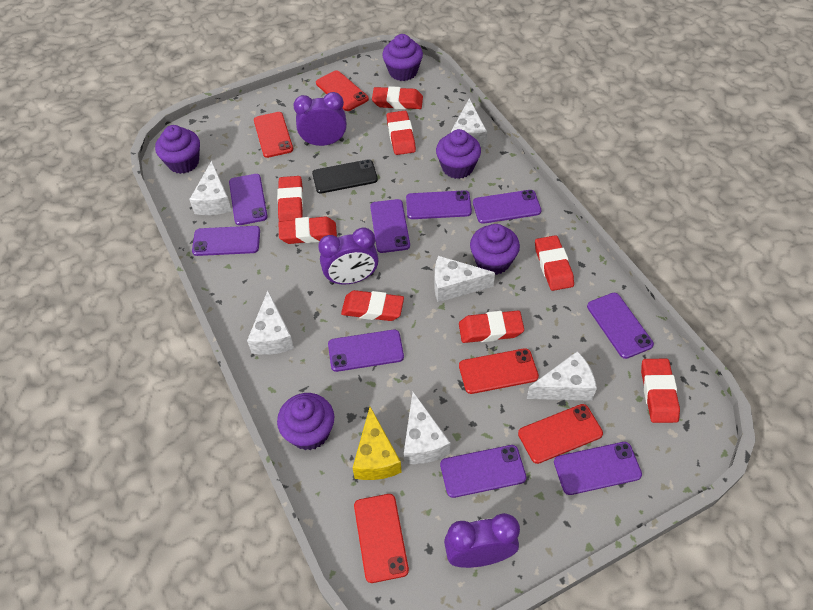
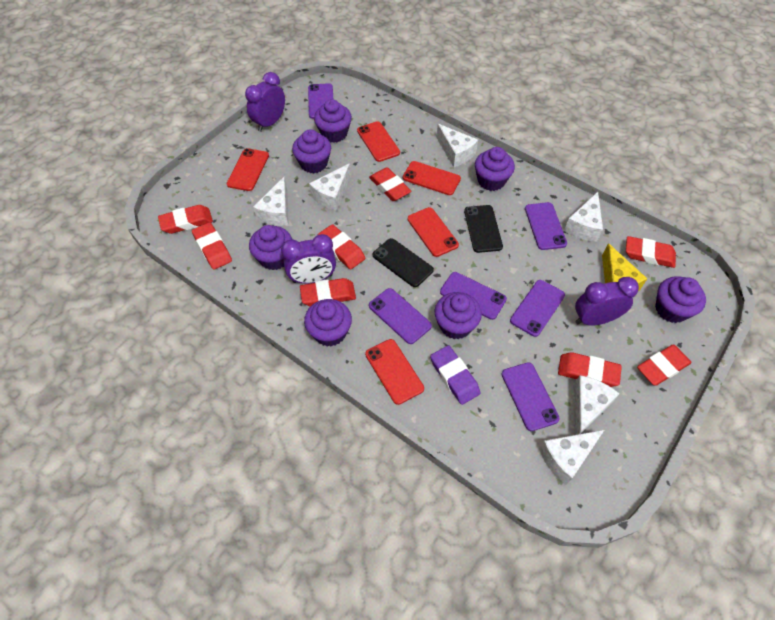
black phone: 1 -> 2
purple cupcake: 5 -> 7
purple eraser: 0 -> 1
purple phone: 9 -> 6

